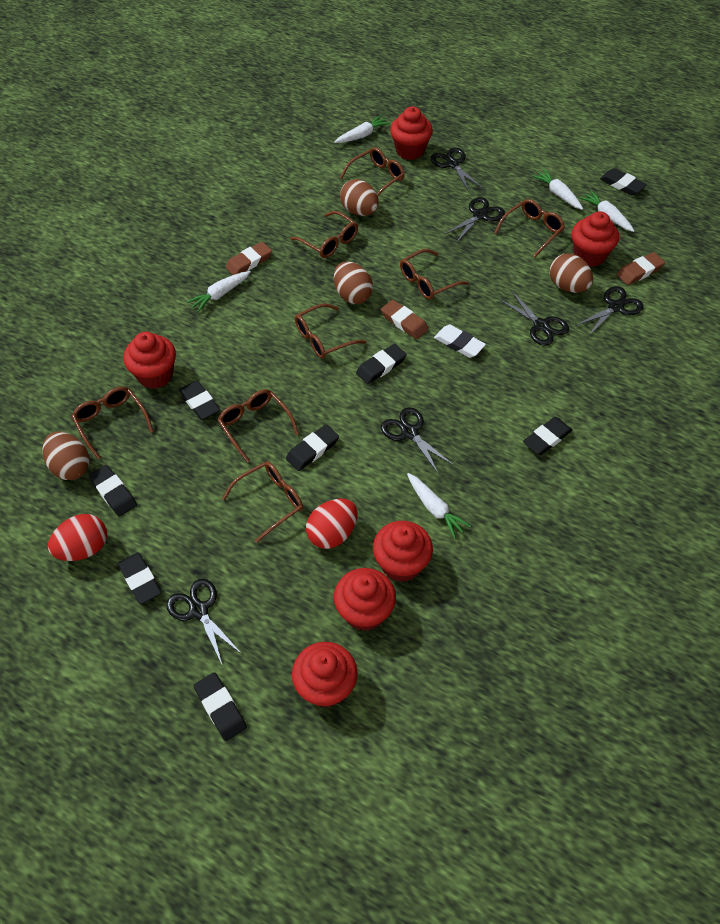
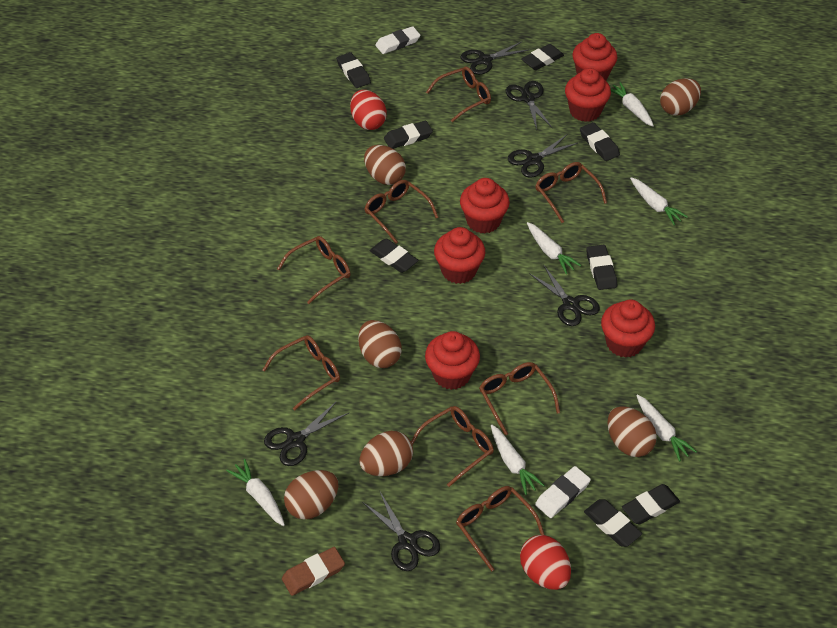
brown egg: 4 -> 6
brown eraser: 3 -> 1
white carrot: 5 -> 6
white eraser: 1 -> 2

